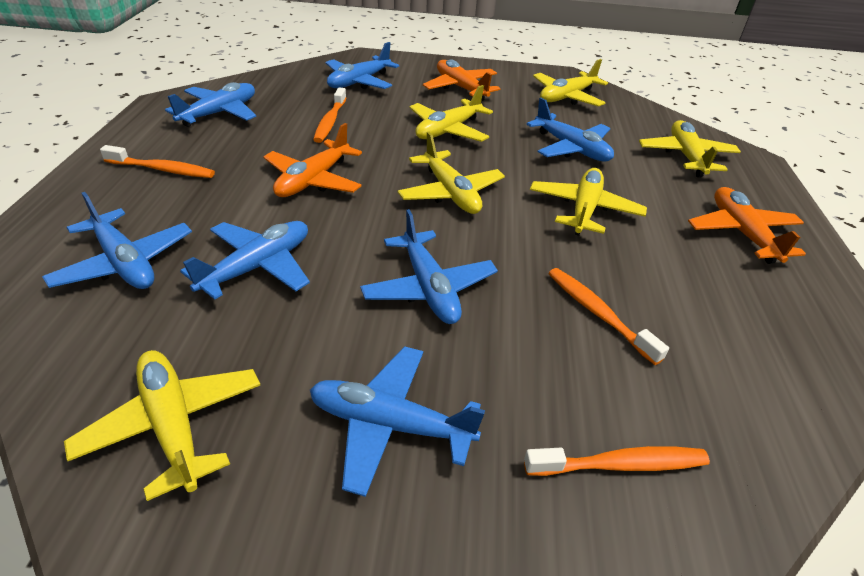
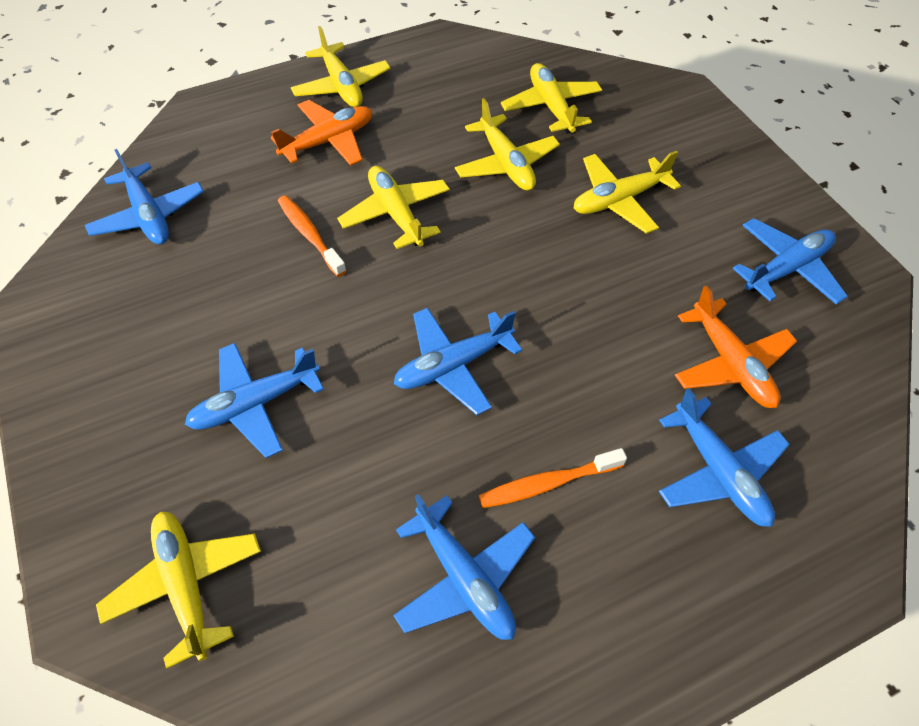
blue plane: 7 -> 6
orange plane: 3 -> 2
orange toothbrush: 4 -> 2

